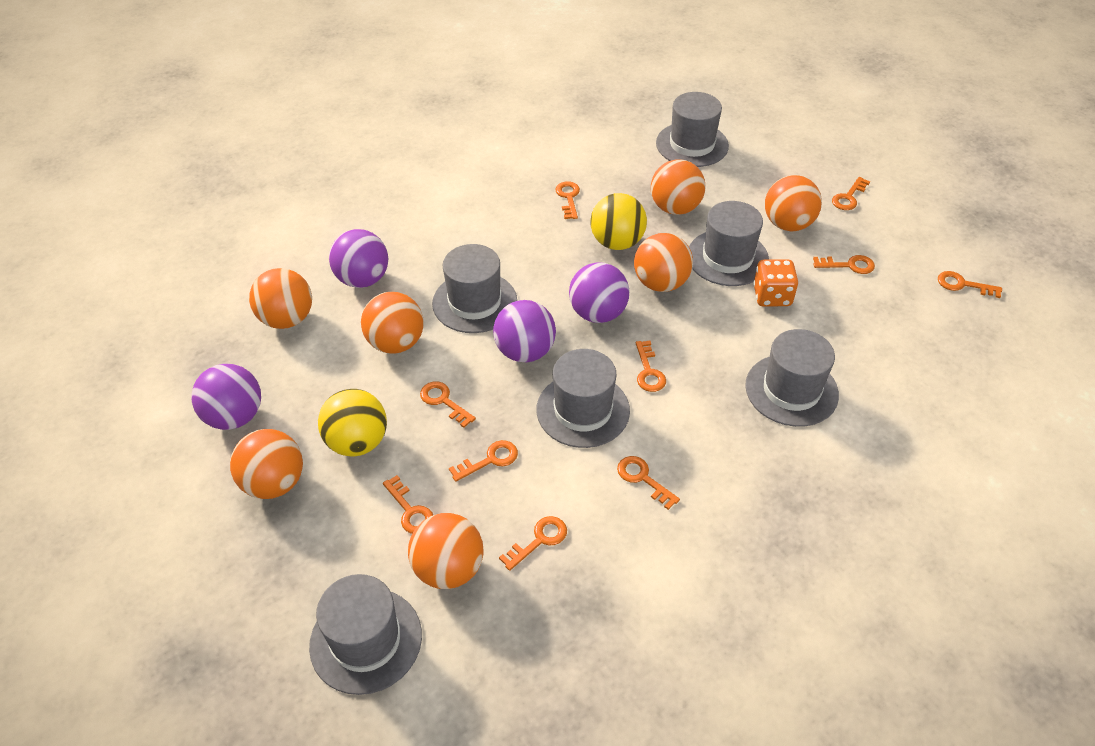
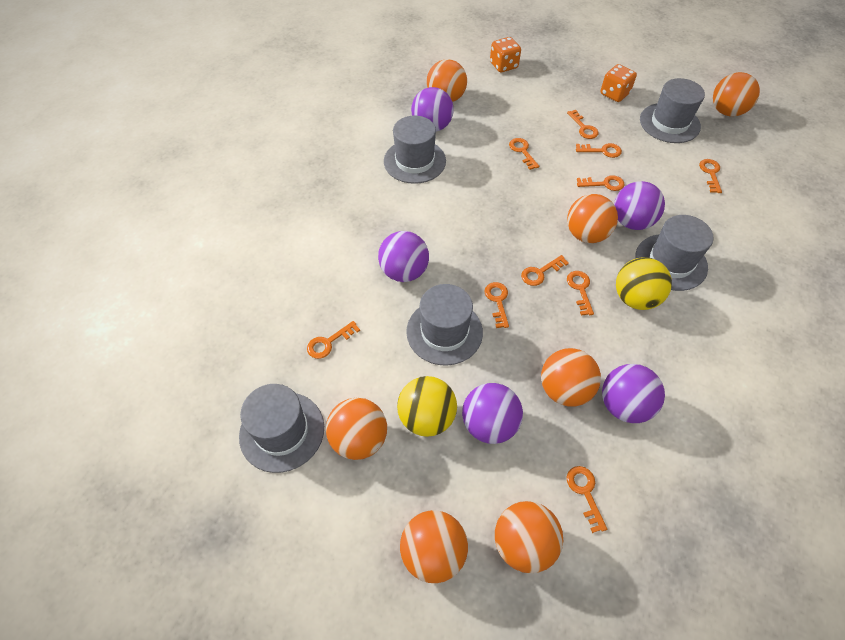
grey hat: 6 -> 5
orange dice: 1 -> 2
purple ball: 4 -> 5

